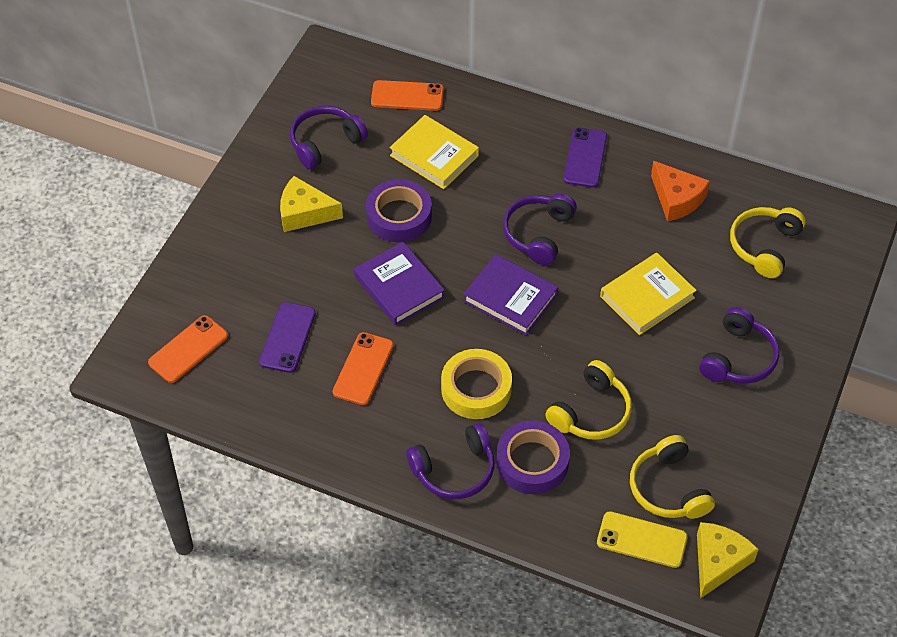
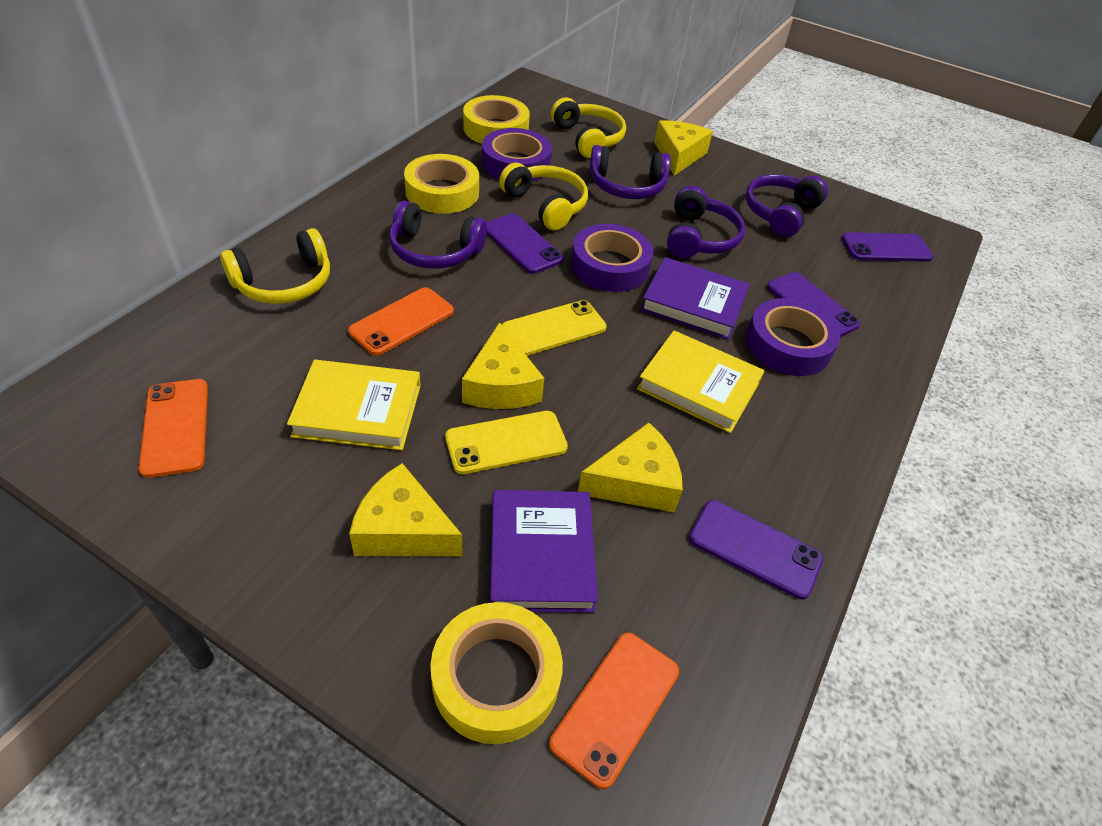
orange cheese: 1 -> 0
purple phone: 2 -> 4
purple tape: 2 -> 3
yellow cheese: 2 -> 4
yellow phone: 1 -> 2
yellow tape: 1 -> 3

